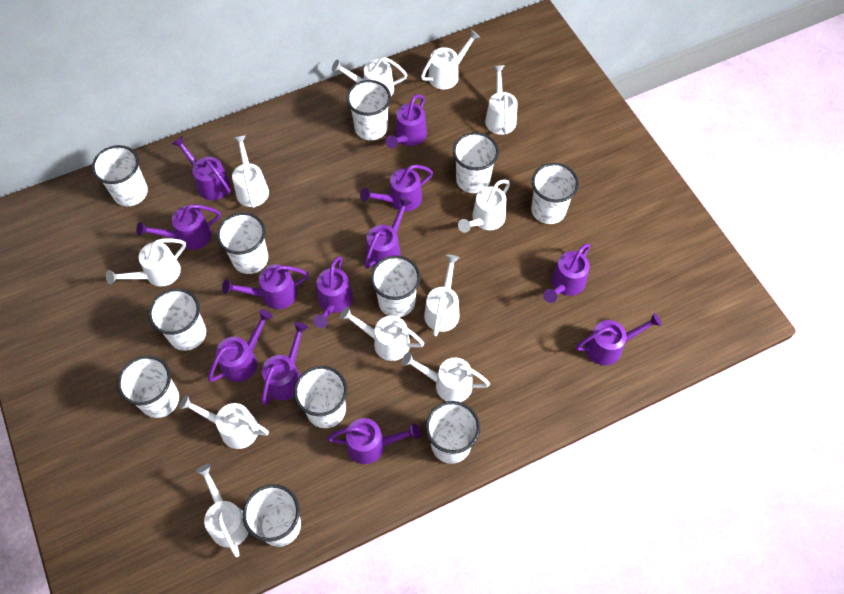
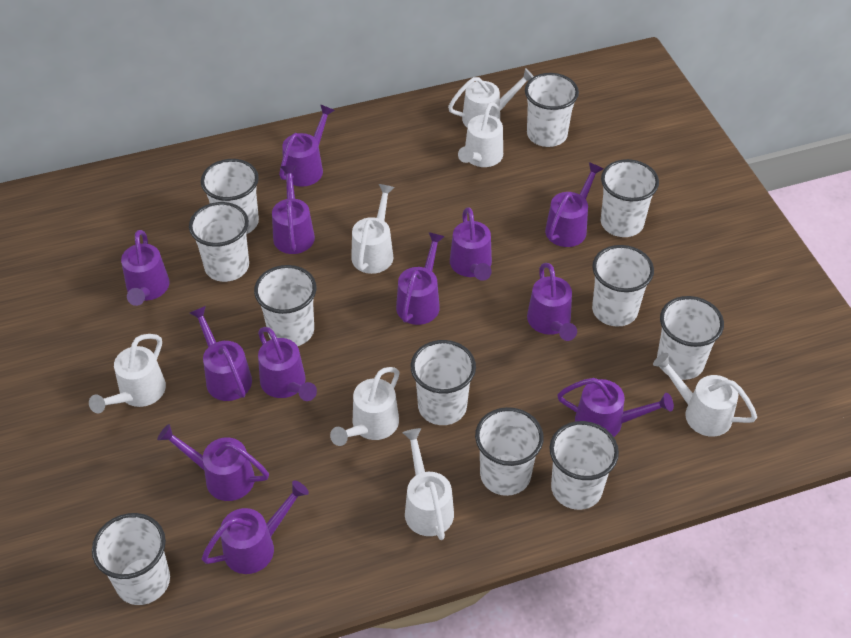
white watering can: 11 -> 7

